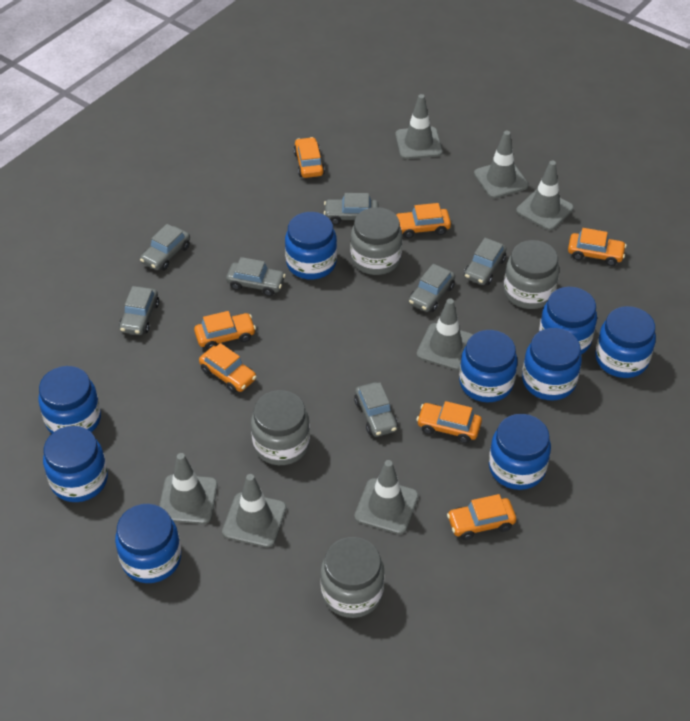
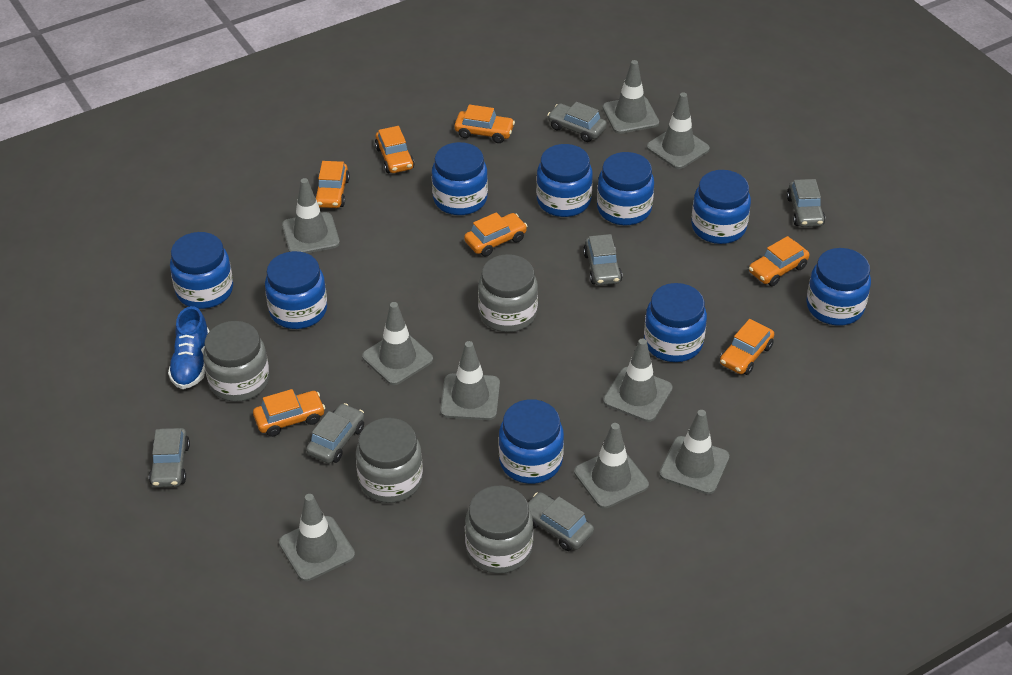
blue shoe: 0 -> 1
grey car: 7 -> 6
grey traffic cone: 7 -> 9

